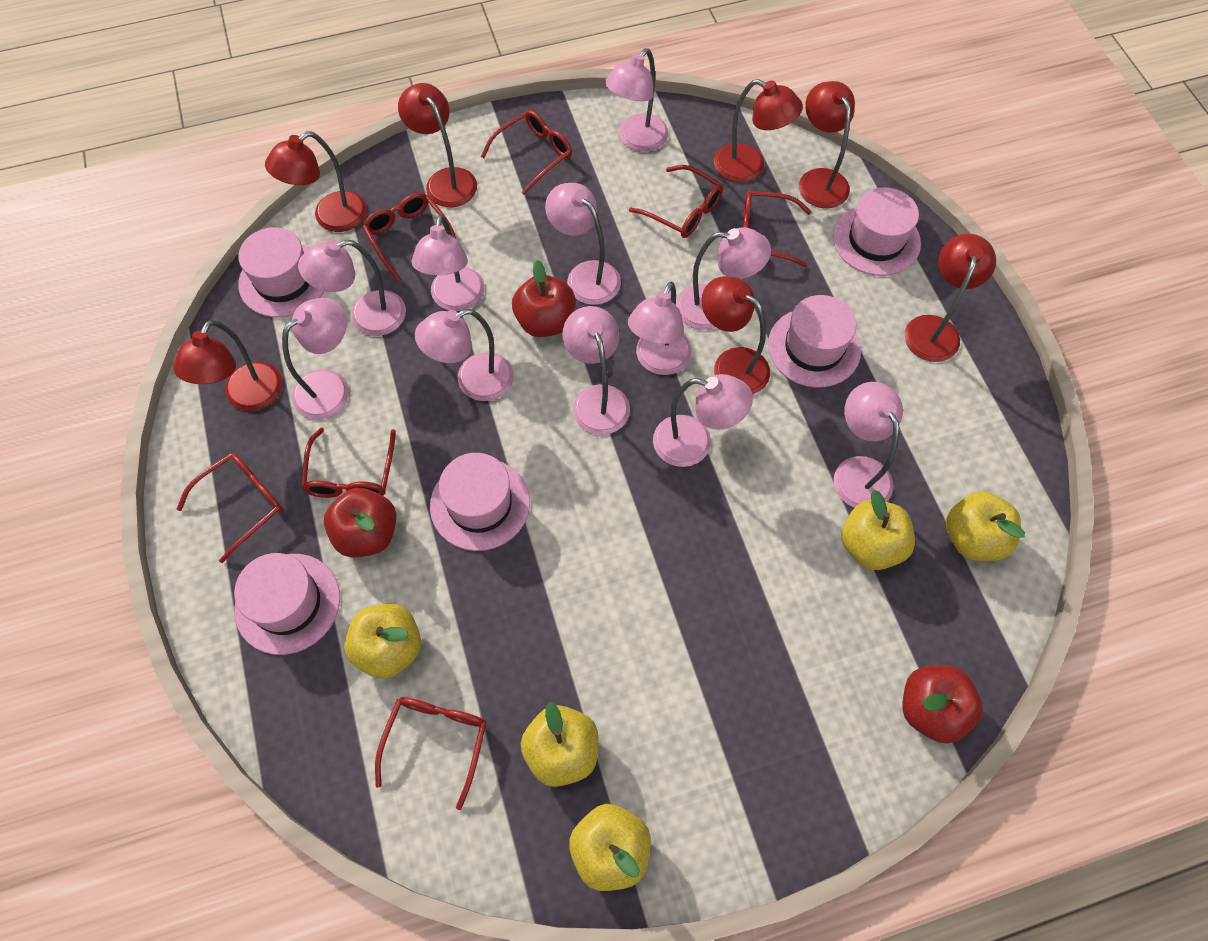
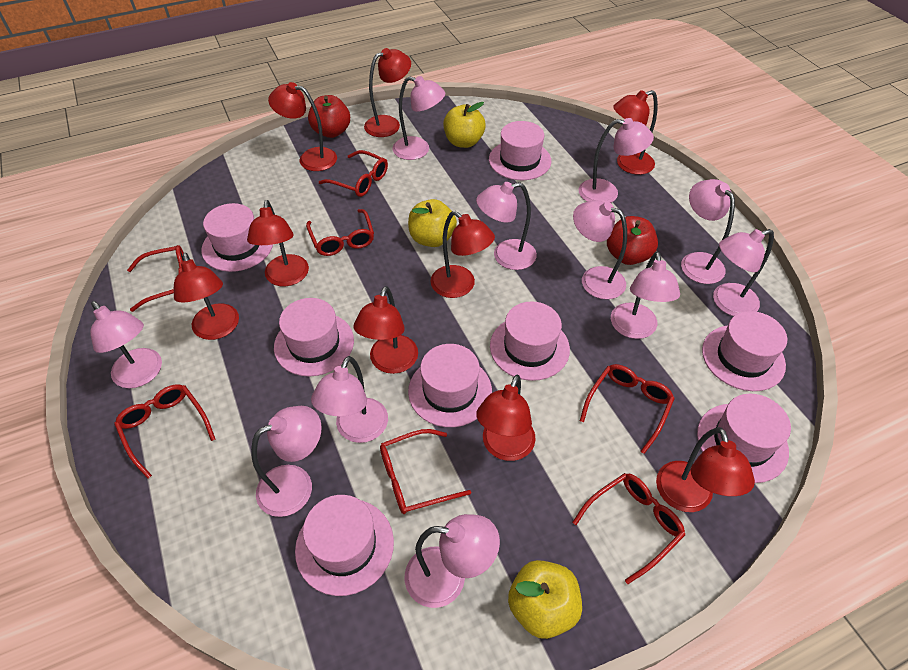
pink hat: 5 -> 8
red apple: 3 -> 2
red lamp: 7 -> 9
yellow apple: 5 -> 3

